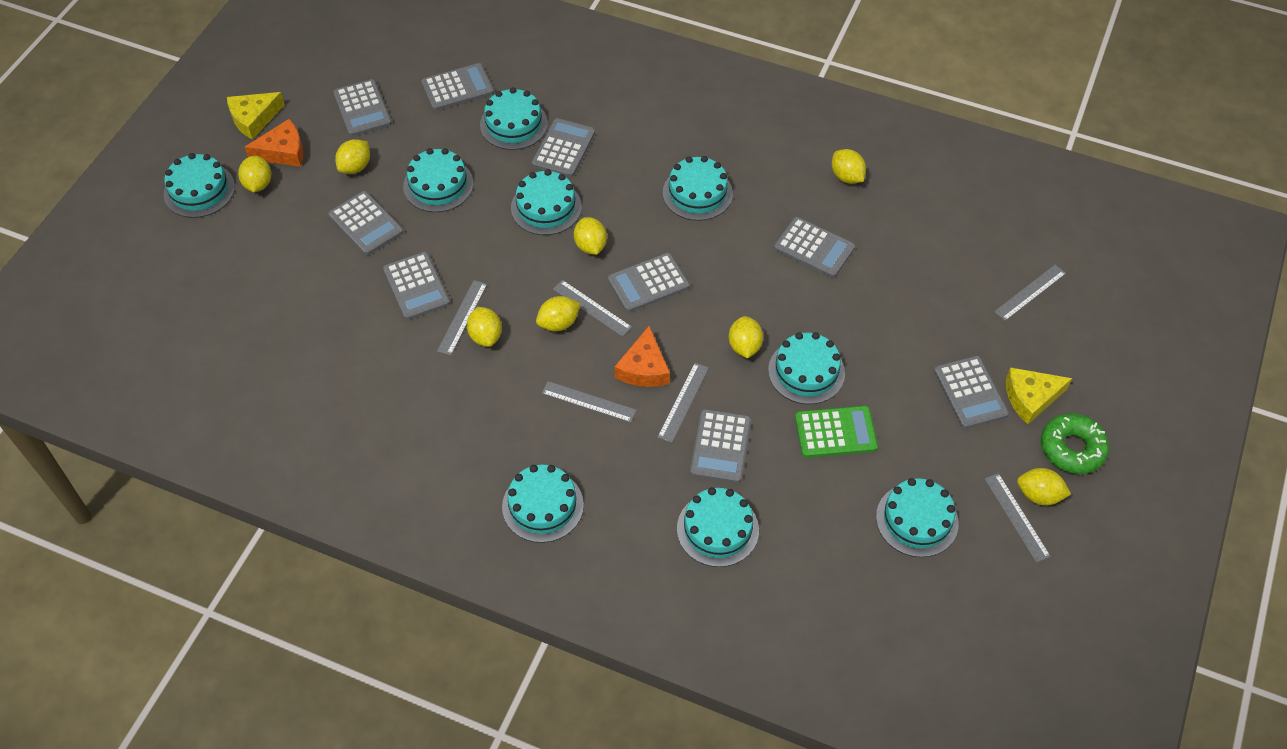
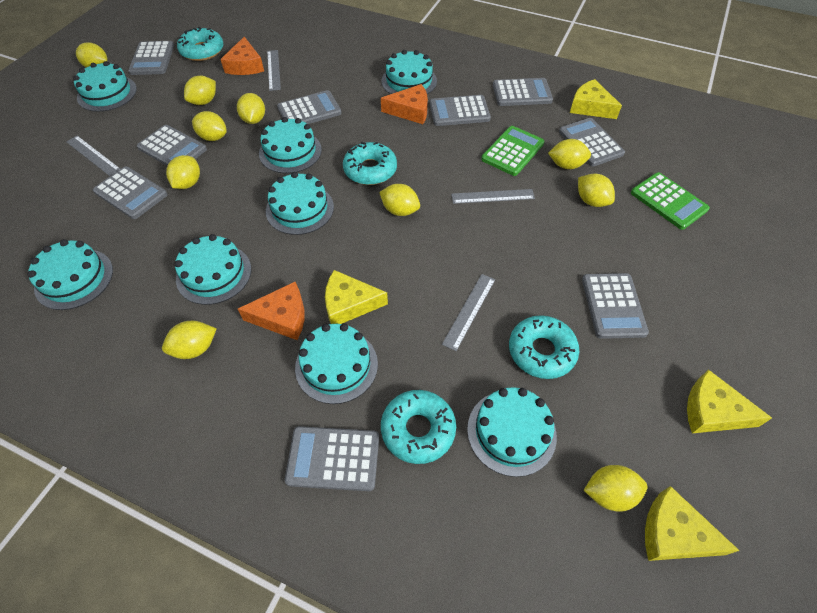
green calculator: 1 -> 2
green donut: 1 -> 0
grey ruler: 6 -> 4
orange cheese: 2 -> 3
turquoise cake: 9 -> 8
turquoise donut: 0 -> 4
yellow cheese: 2 -> 4
yellow lemon: 8 -> 10

